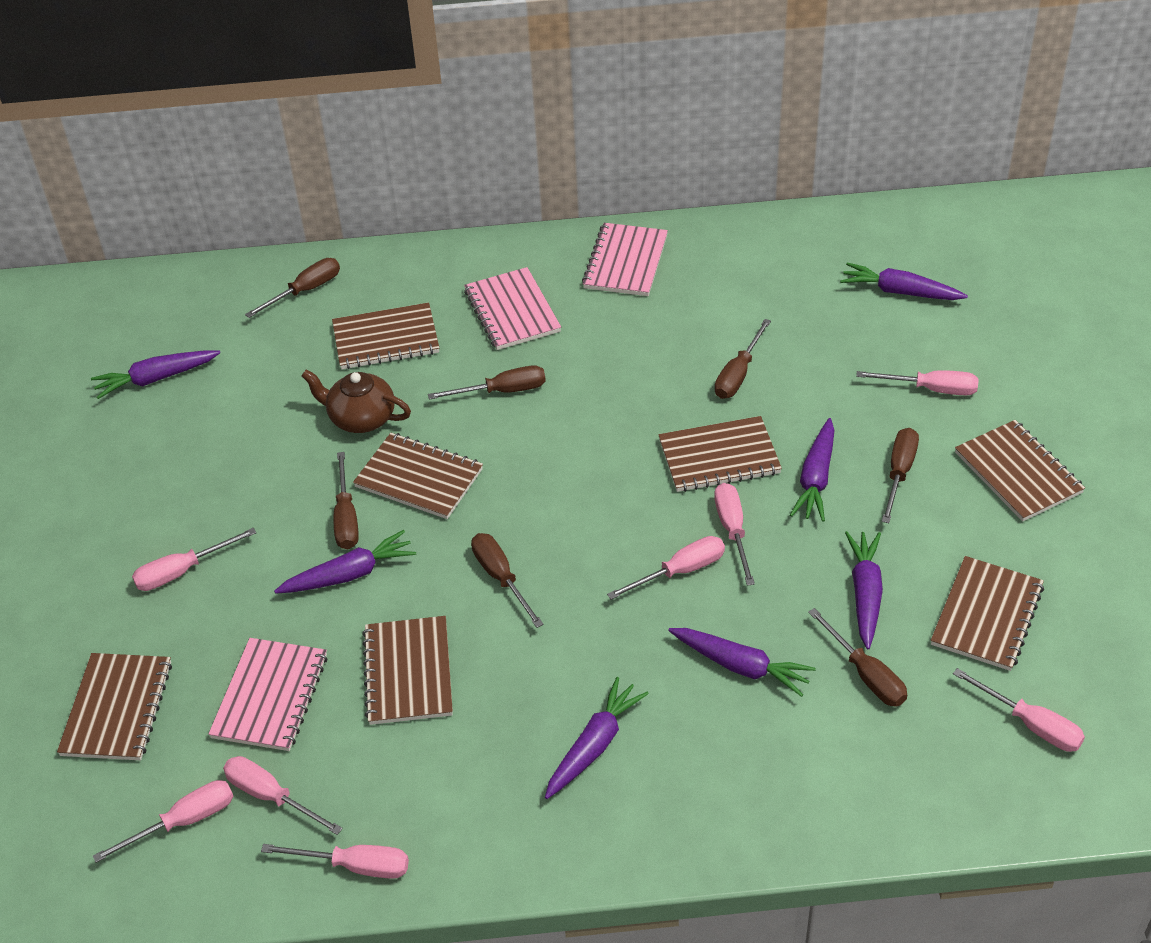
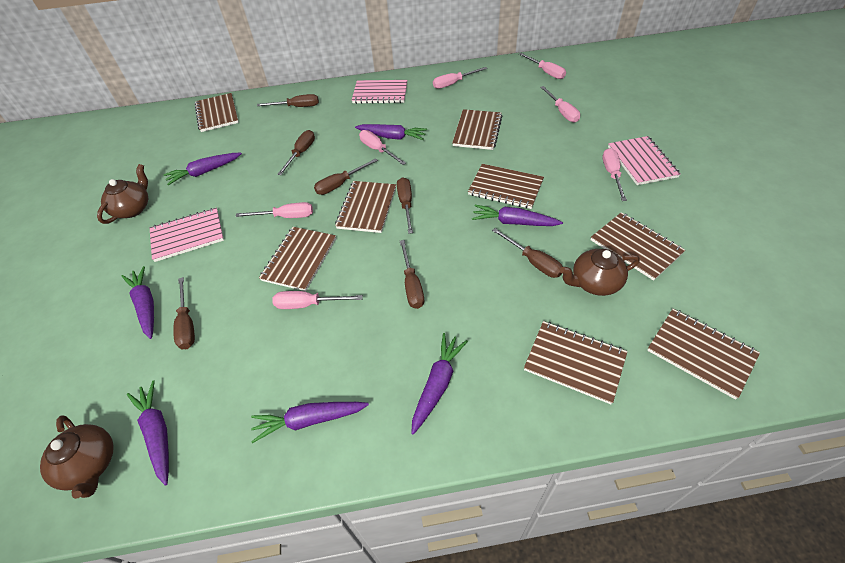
brown notebook: 7 -> 8
brown teapot: 1 -> 3
pink screwdriver: 8 -> 7

